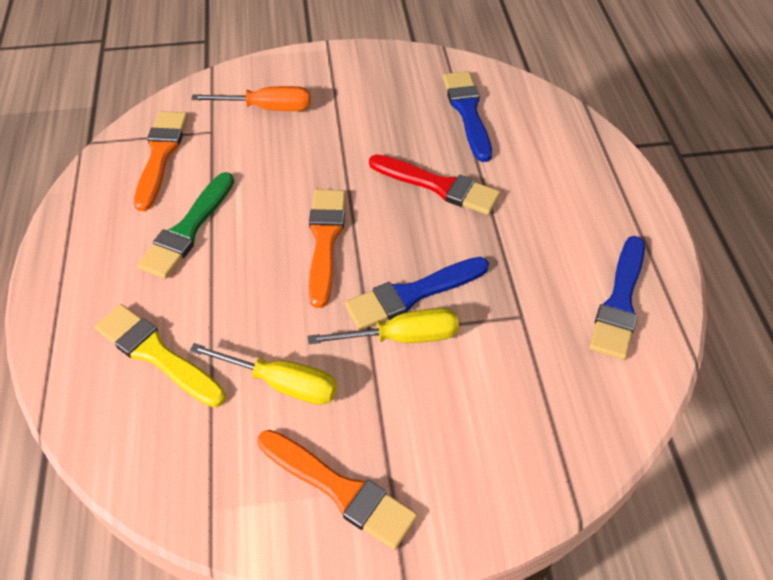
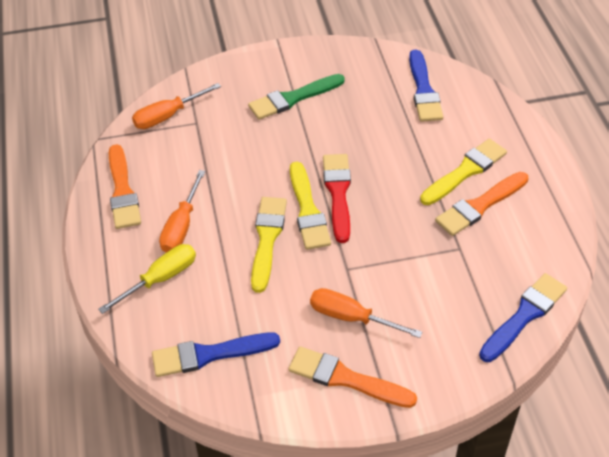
orange screwdriver: 1 -> 3
yellow brush: 1 -> 3
yellow screwdriver: 2 -> 1

